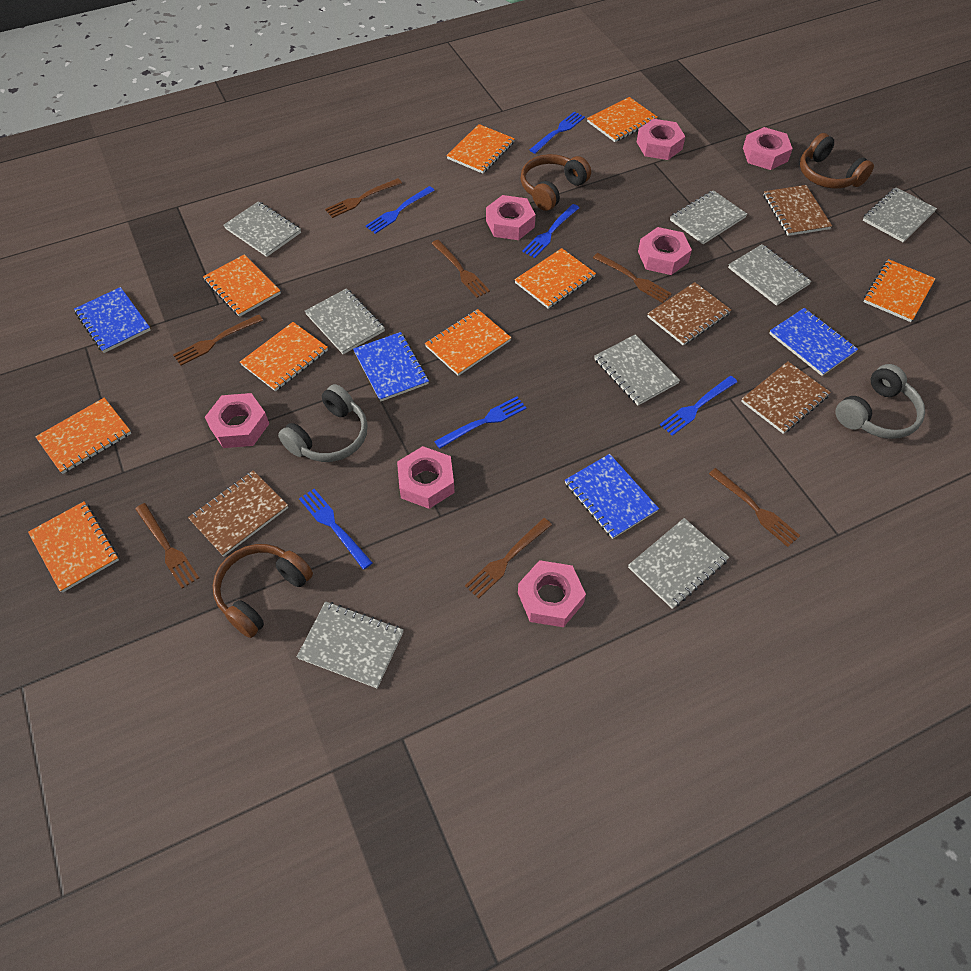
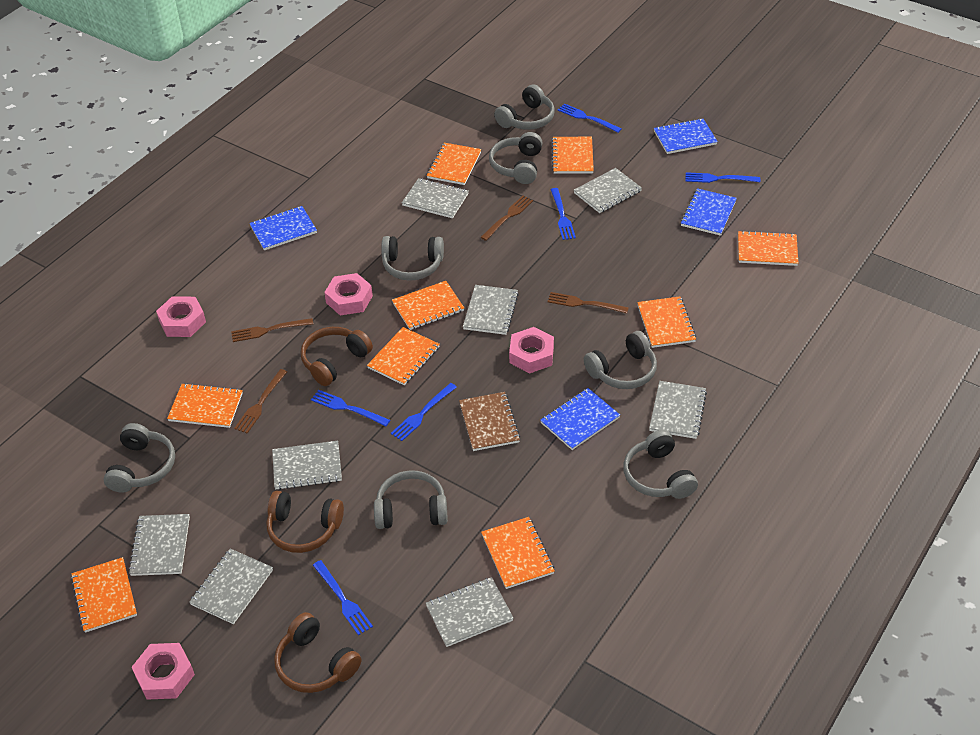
brown fork: 7 -> 4
brown notebook: 4 -> 1
grey headphones: 2 -> 7
pink nut: 7 -> 4

